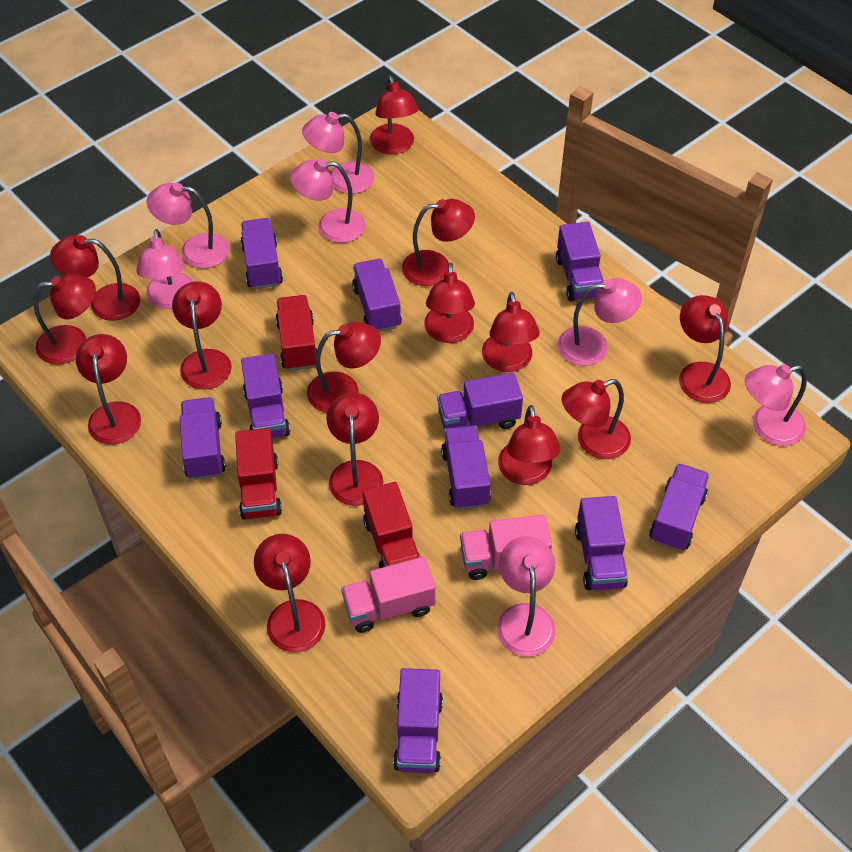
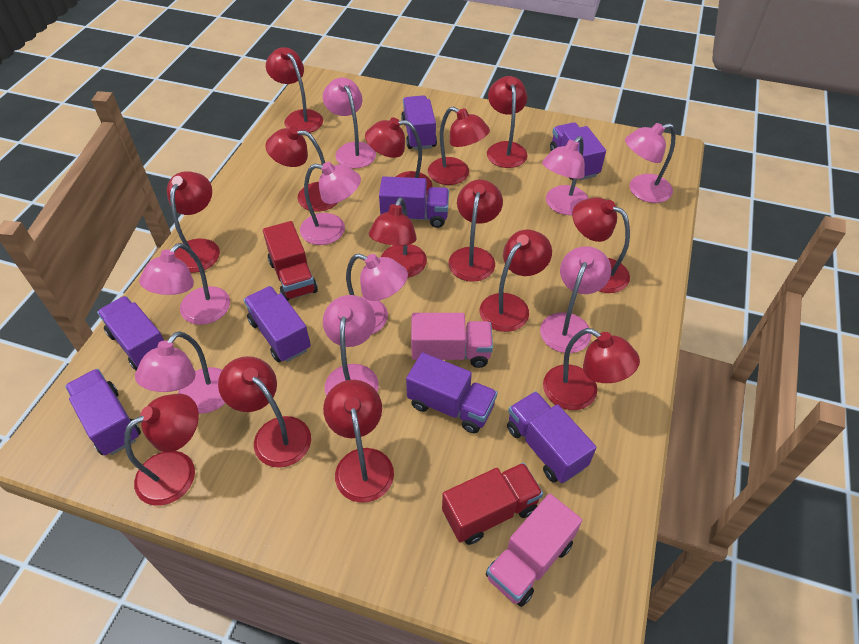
pink lamp: 7 -> 9
purple truck: 10 -> 8
red truck: 3 -> 2

